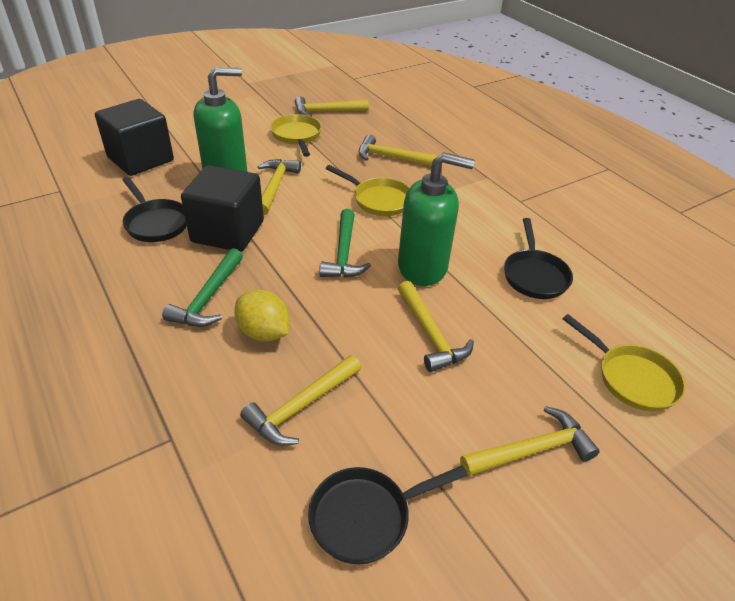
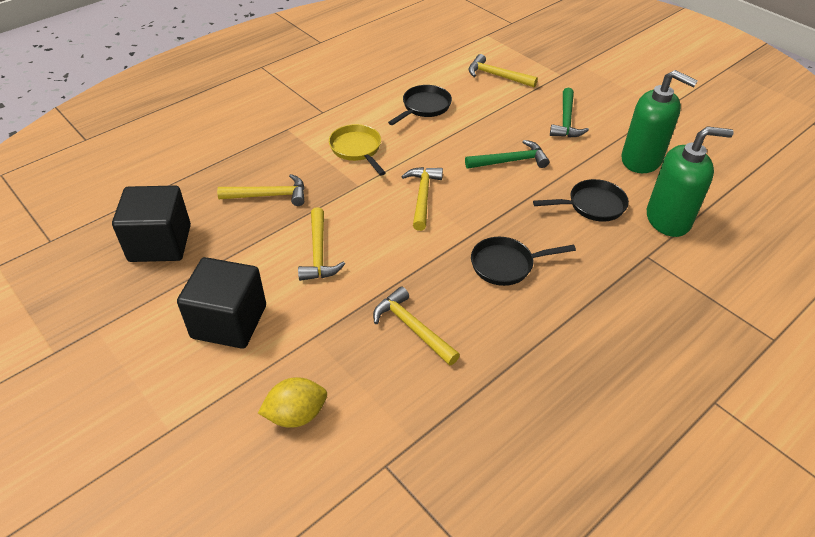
yellow hammer: 6 -> 5
yellow pan: 3 -> 1

